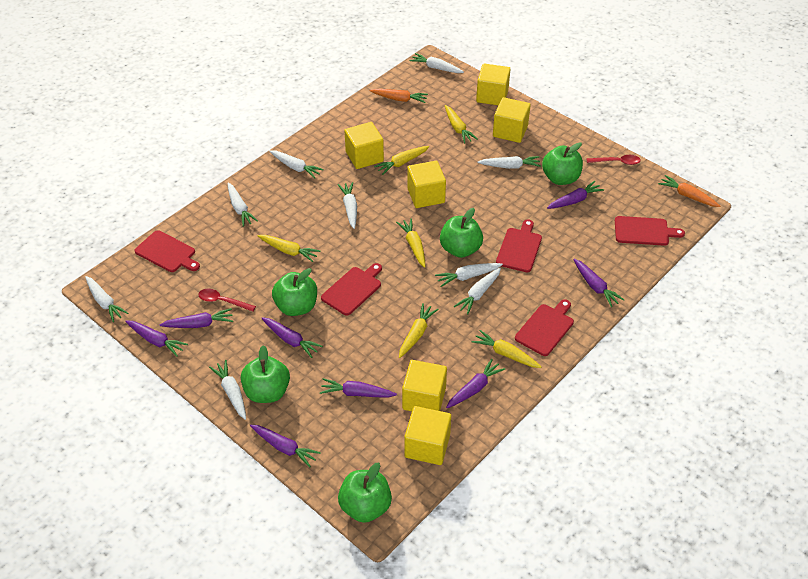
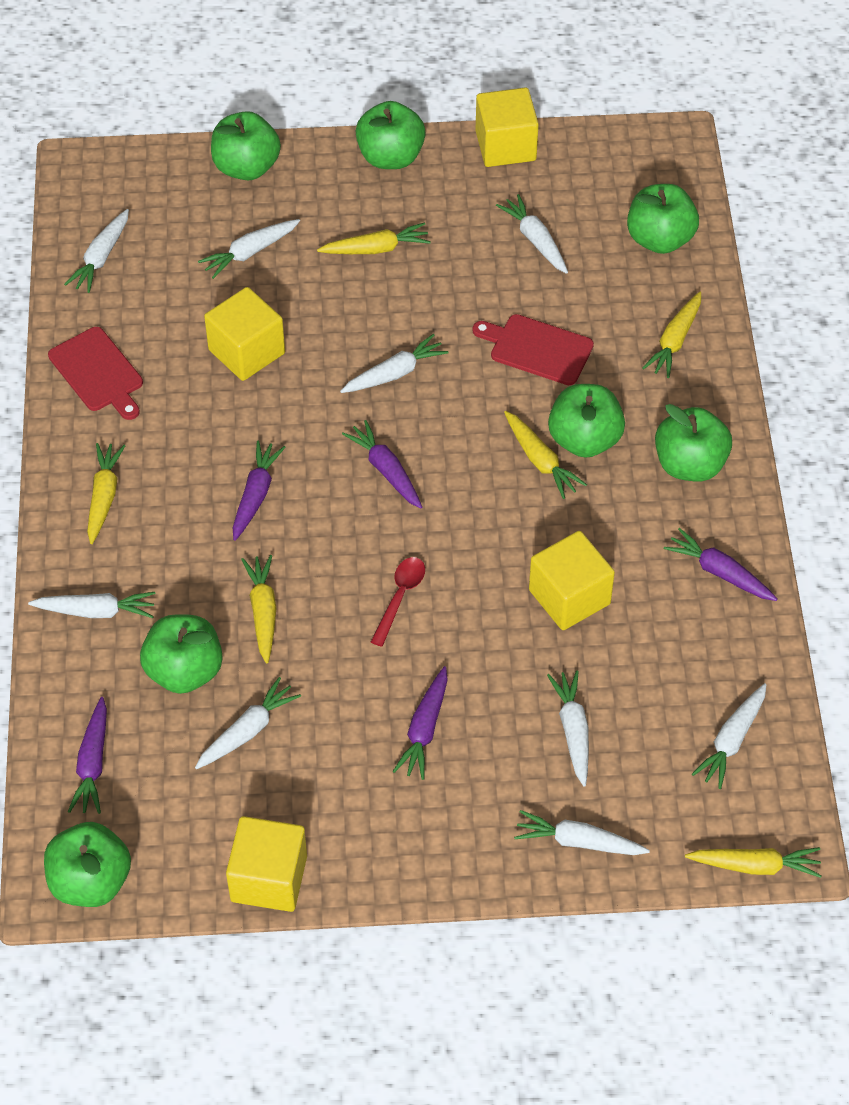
green apple: 5 -> 7
orange carrot: 2 -> 0
purple carrot: 8 -> 5
red cutting board: 5 -> 2
red spoon: 2 -> 1
yellow cube: 6 -> 4

